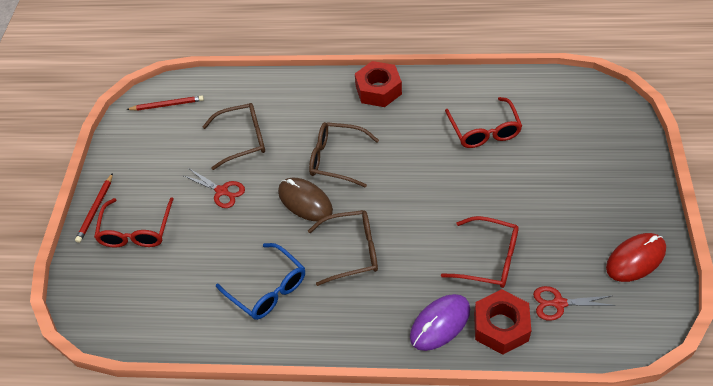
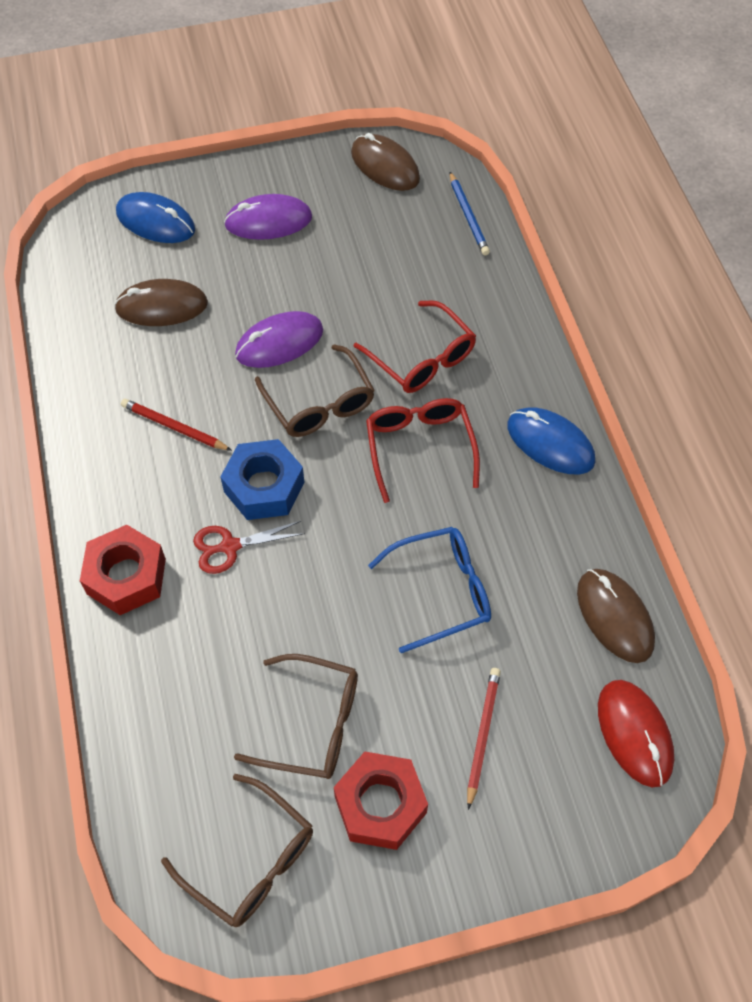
blue mouse: 0 -> 2
blue nut: 0 -> 1
blue pencil: 0 -> 1
brown mouse: 1 -> 3
purple mouse: 1 -> 2
red glasses: 3 -> 2
red scissors: 2 -> 1

